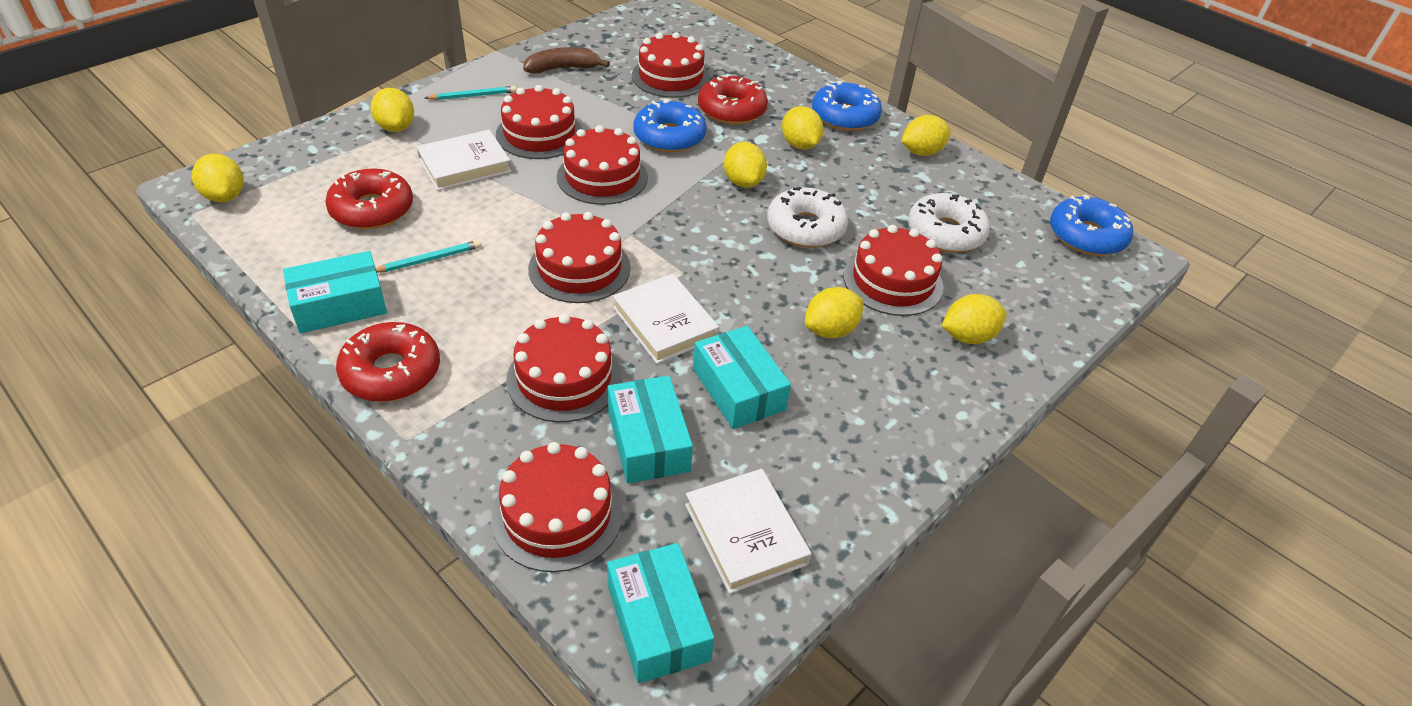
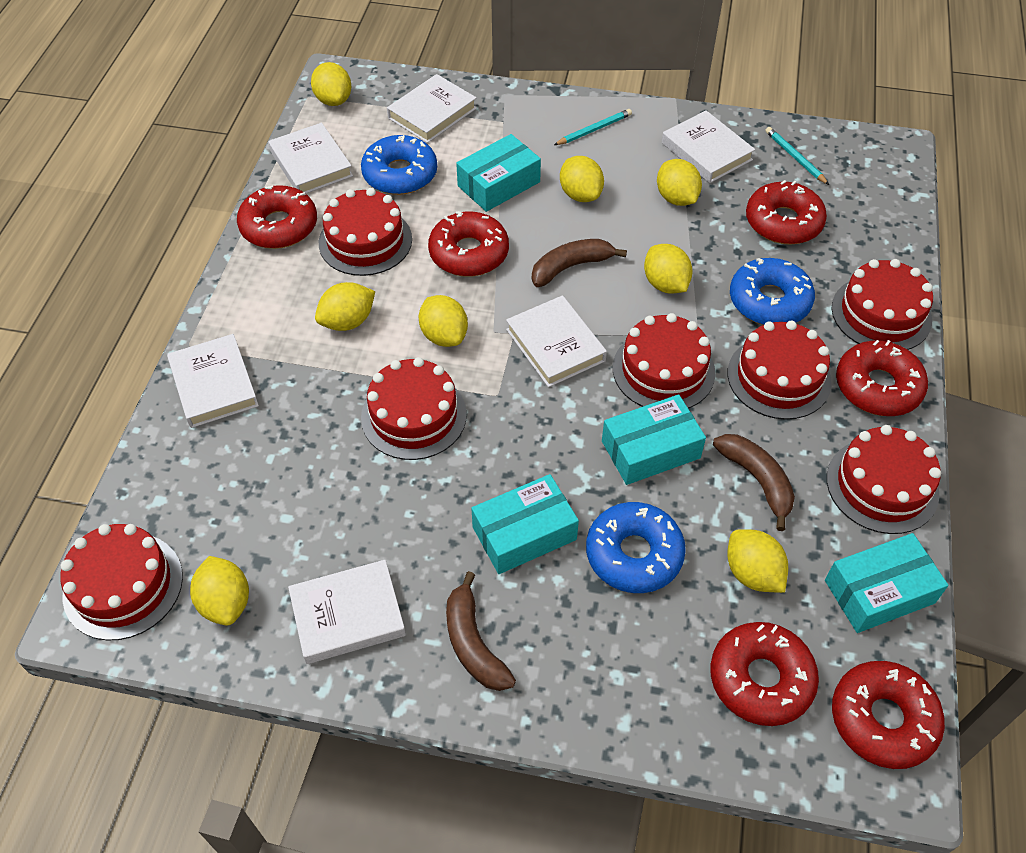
brown banana: 1 -> 3
red donut: 3 -> 6
white book: 3 -> 6
white donut: 2 -> 0
yellow lemon: 7 -> 8

